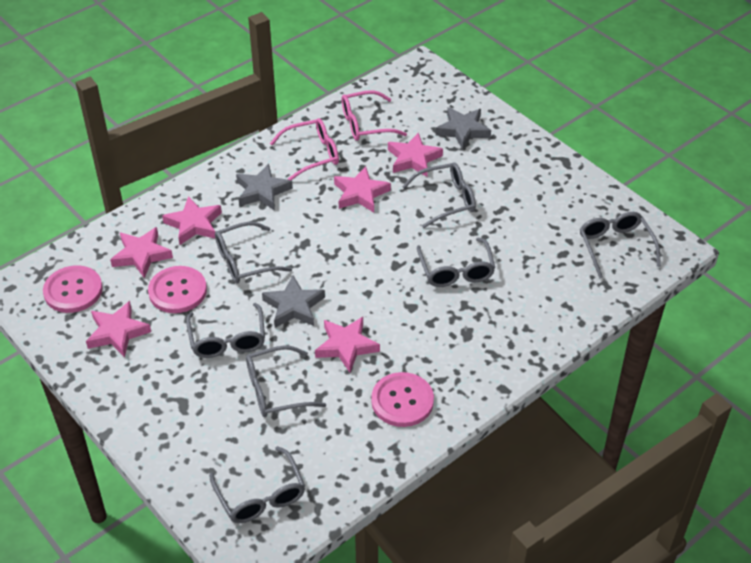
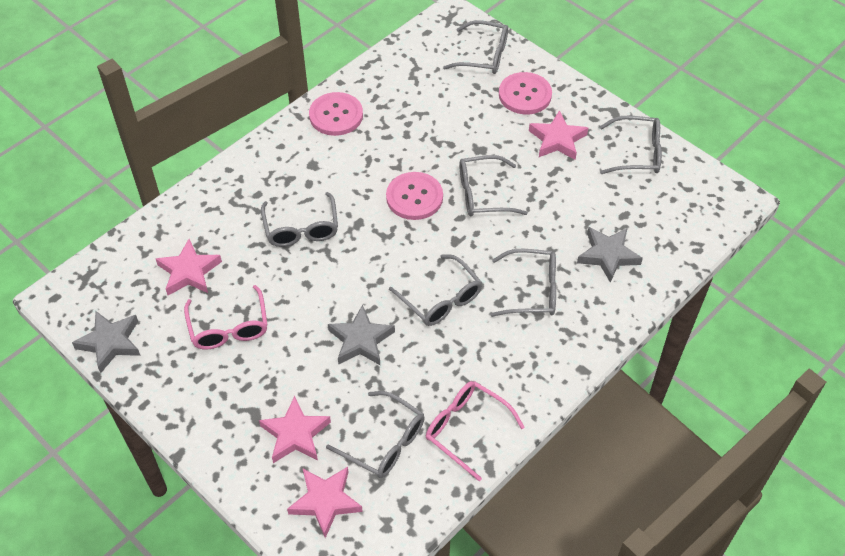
pink star: 6 -> 4

